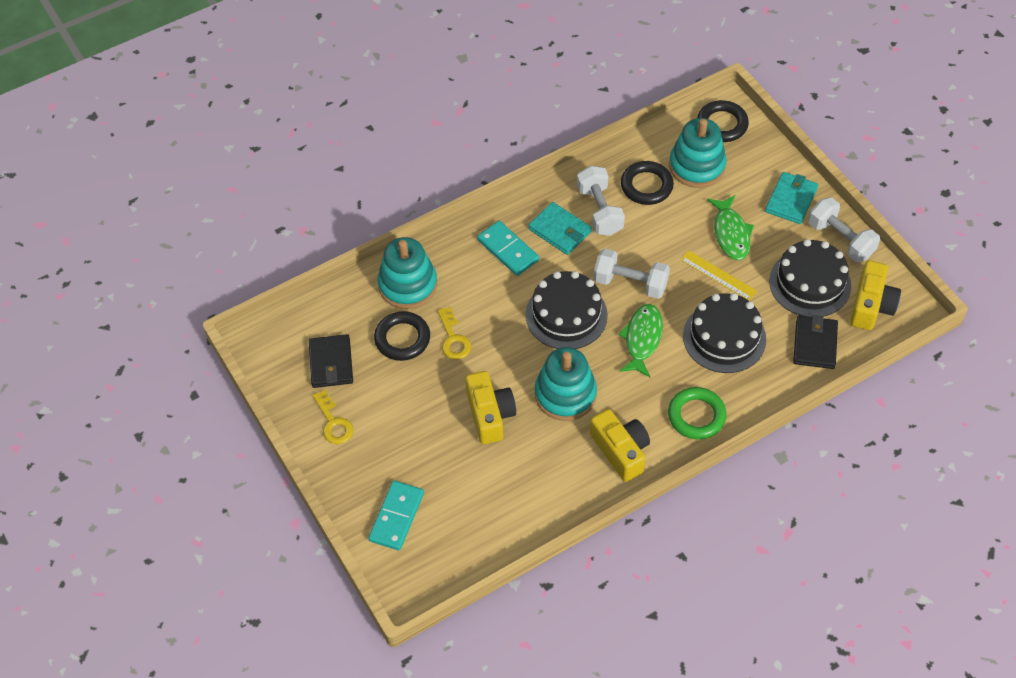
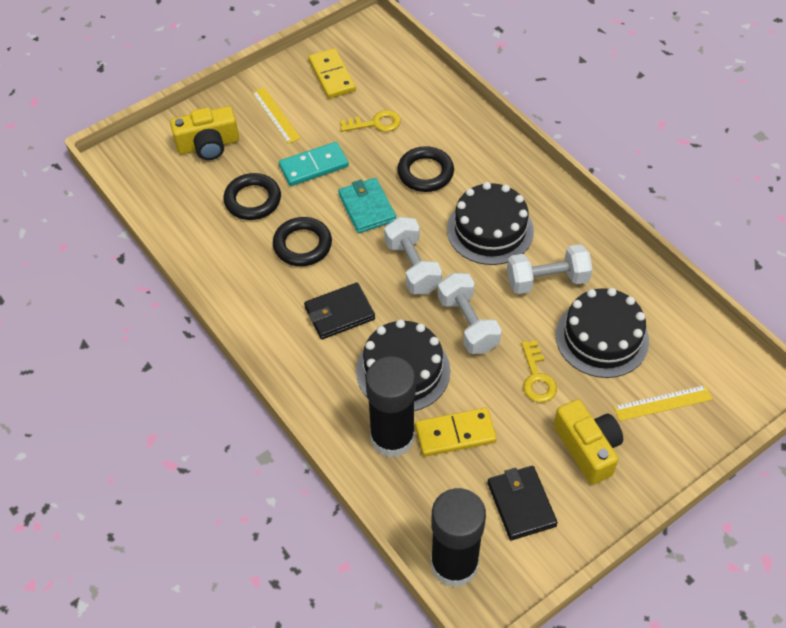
black glue stick: 0 -> 2
green fish: 2 -> 0
green ring: 1 -> 0
turquoise domino: 2 -> 1
turquoise stacking toy: 3 -> 0
turquoise wallet: 2 -> 1
yellow camera: 3 -> 2
yellow domino: 0 -> 2
yellow ruler: 1 -> 2

